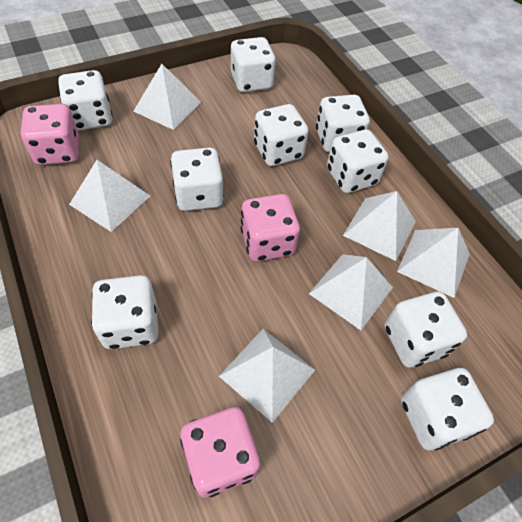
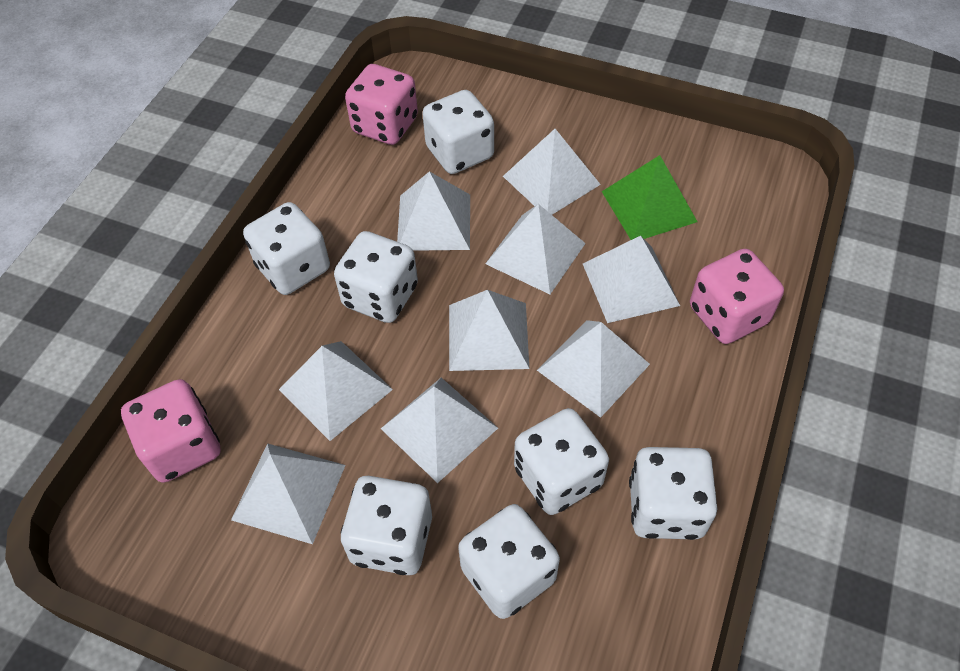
green pyramid: 0 -> 1
white dice: 9 -> 7
white pyramid: 6 -> 9

